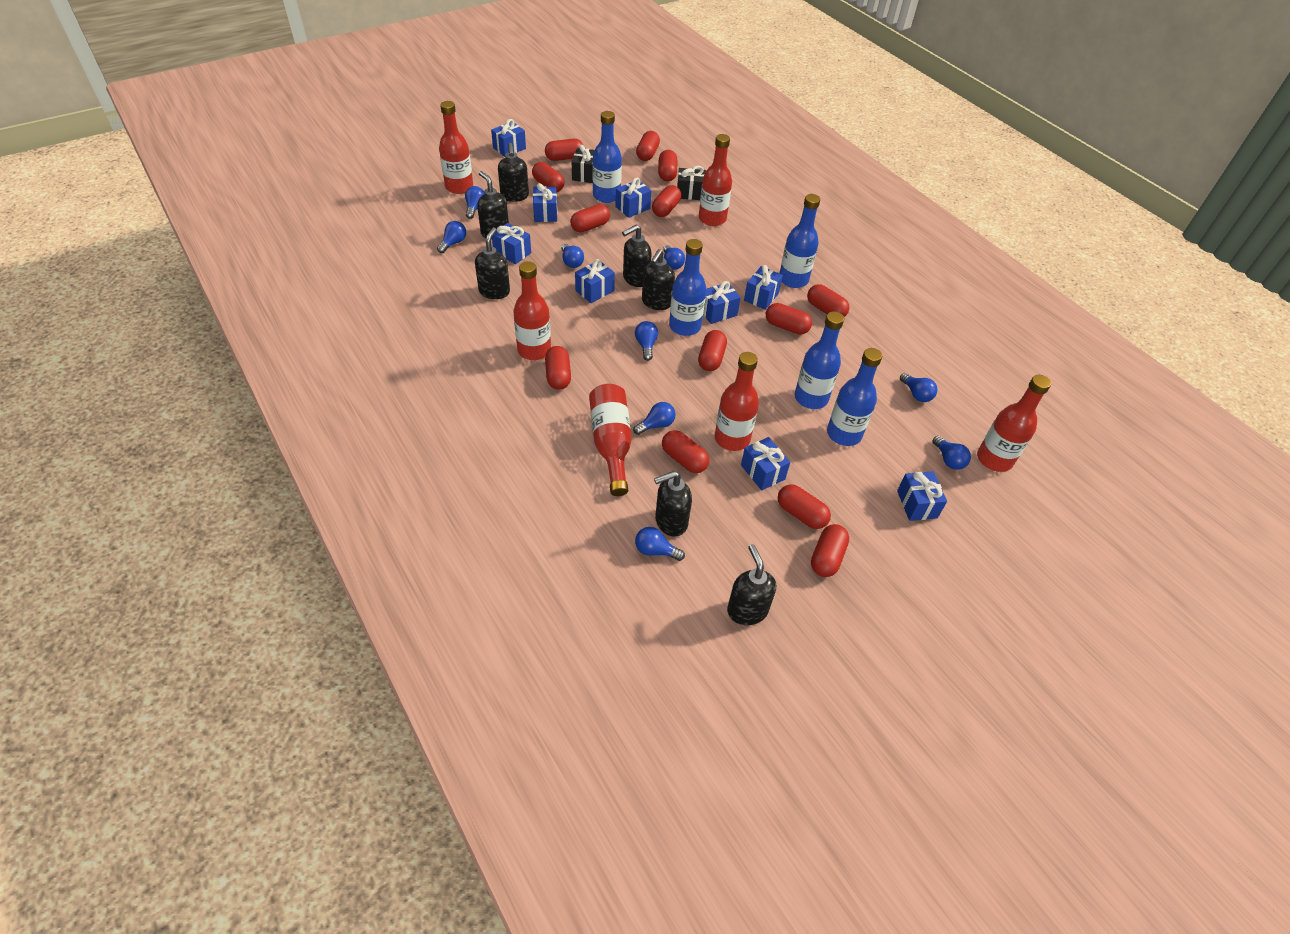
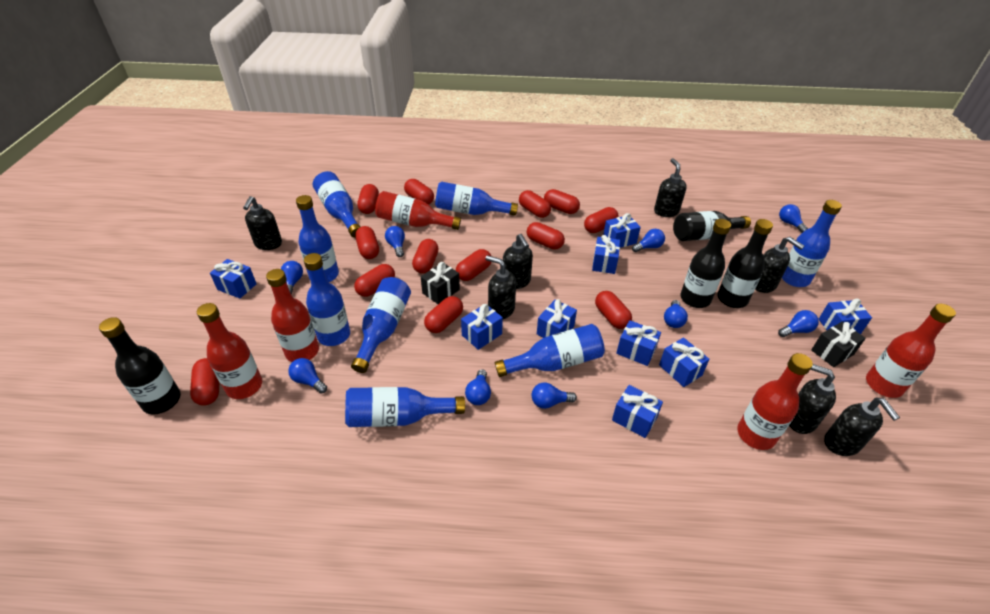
black bottle: 0 -> 4
blue bottle: 5 -> 8
red bottle: 6 -> 5

